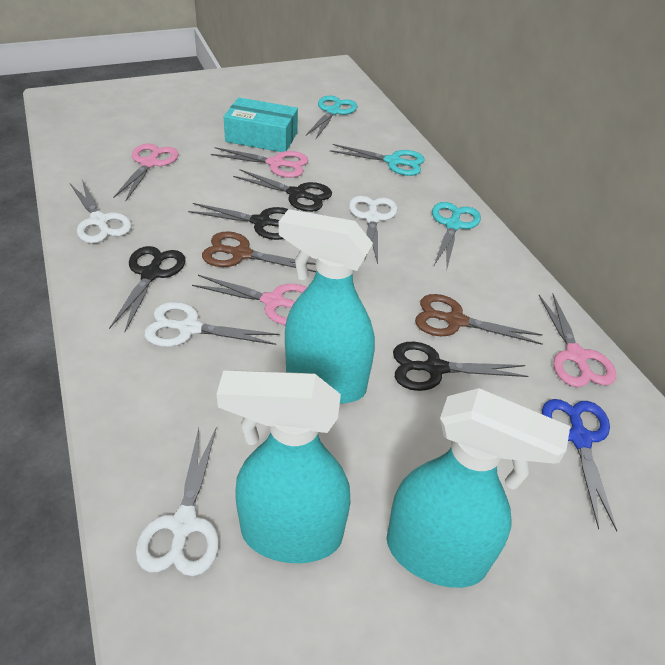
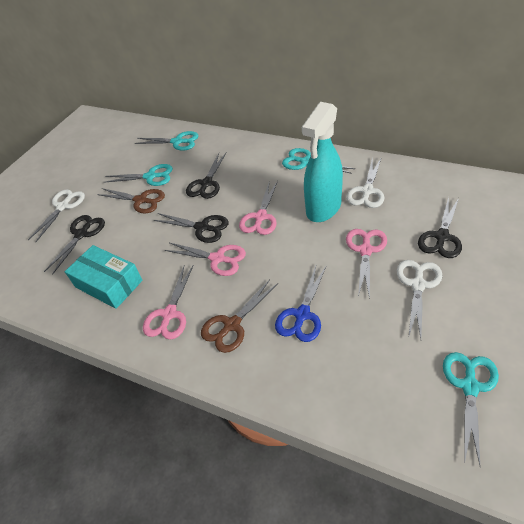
turquoise scissors: 3 -> 4
turquoise spray bottle: 3 -> 1
white scissors: 4 -> 3

